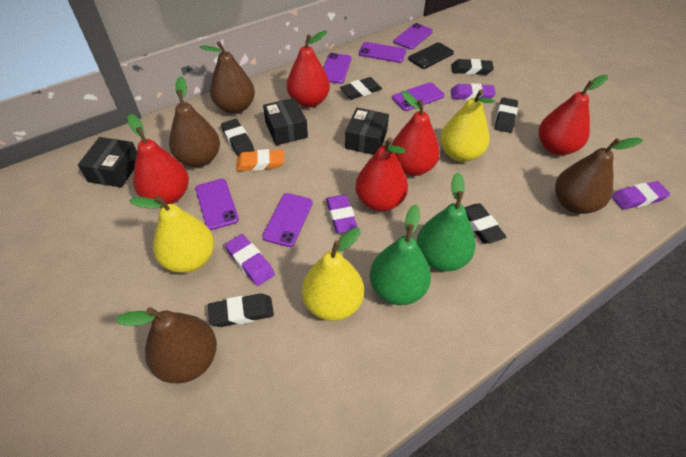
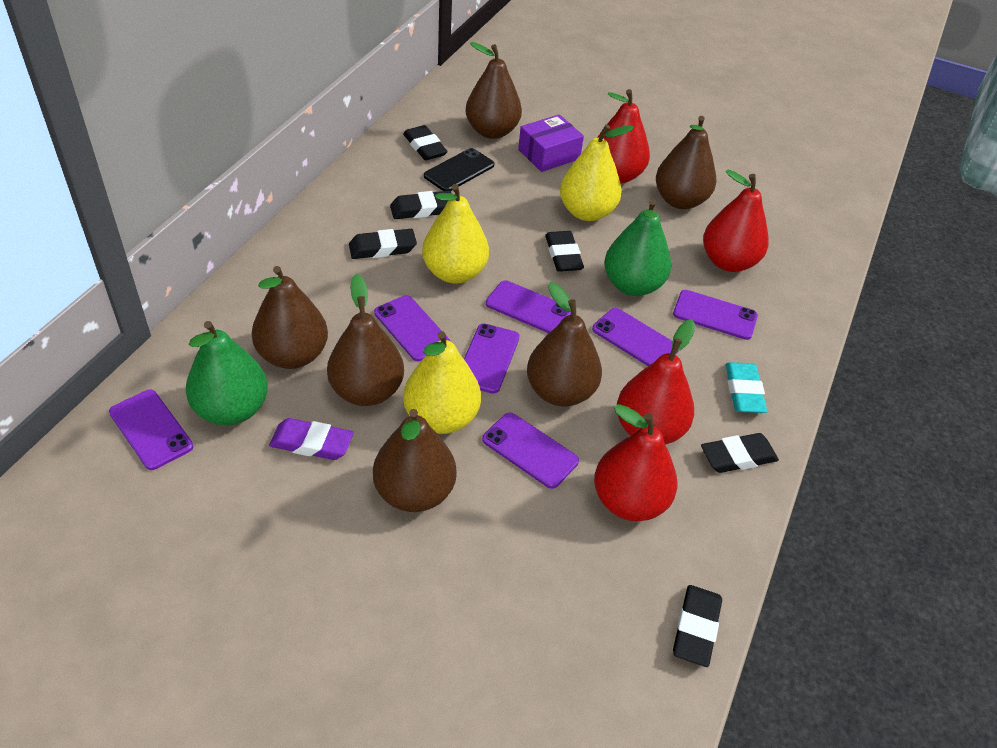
black box: 3 -> 0
brown pear: 4 -> 6
orange eraser: 1 -> 0
purple box: 0 -> 1
purple eraser: 4 -> 1
purple phone: 6 -> 7
red pear: 5 -> 4
turquoise eraser: 0 -> 1

